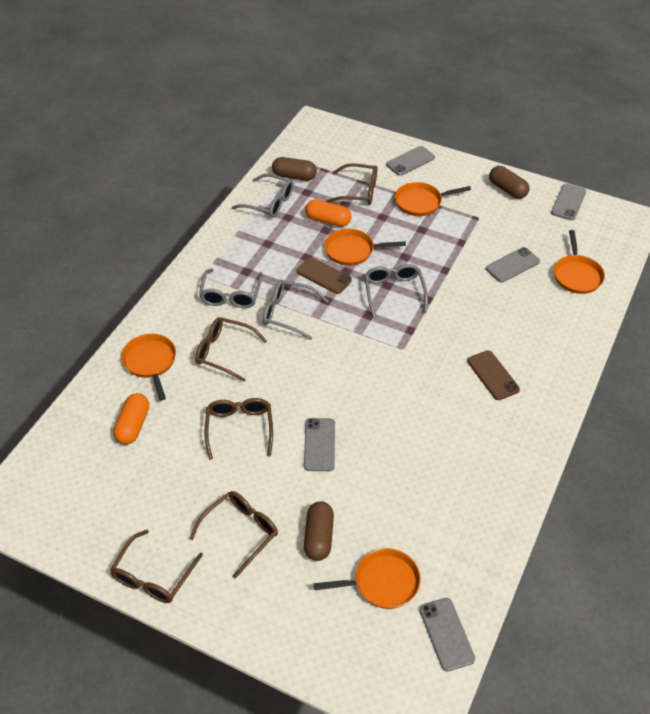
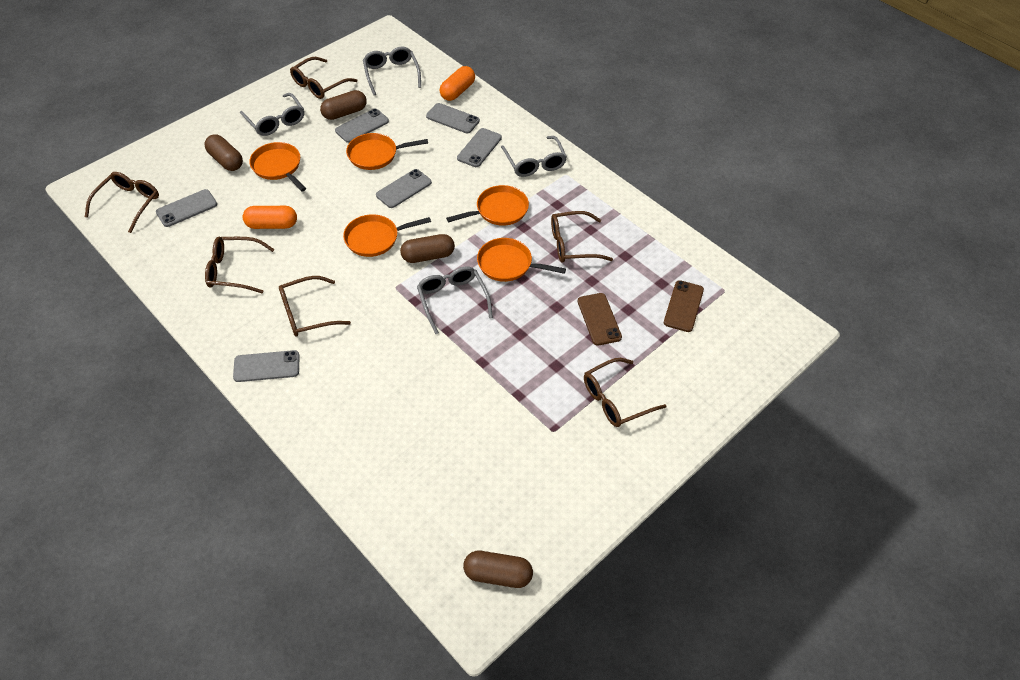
brown capsule: 3 -> 4
brown glasses: 5 -> 6
grey phone: 5 -> 6

